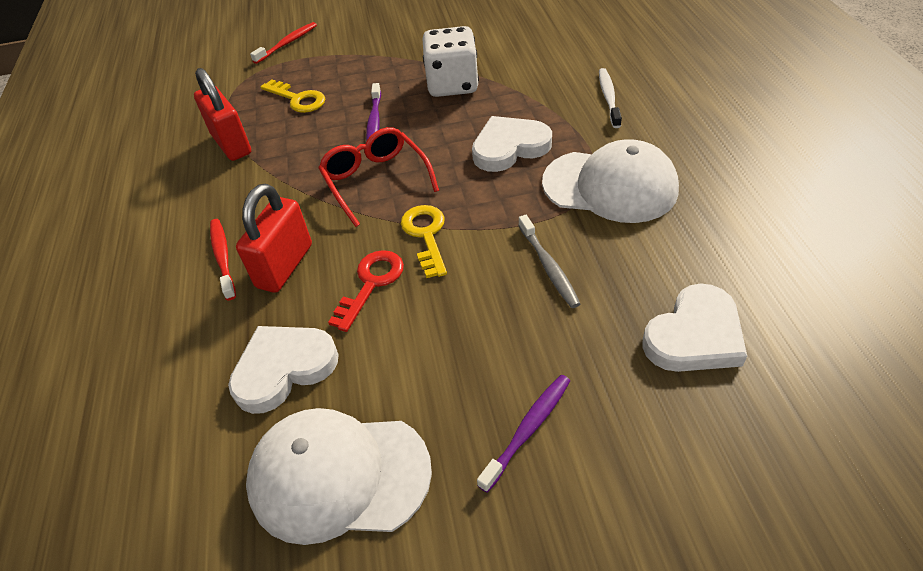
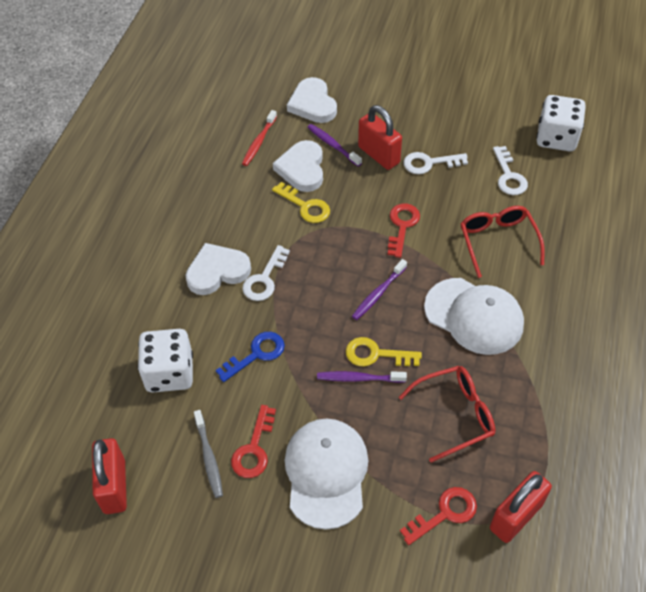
blue key: 0 -> 1
purple toothbrush: 2 -> 3
red glasses: 1 -> 2
red key: 1 -> 3
red padlock: 2 -> 3
red toothbrush: 2 -> 1
white dice: 1 -> 2
white key: 0 -> 3
white toothbrush: 1 -> 0

